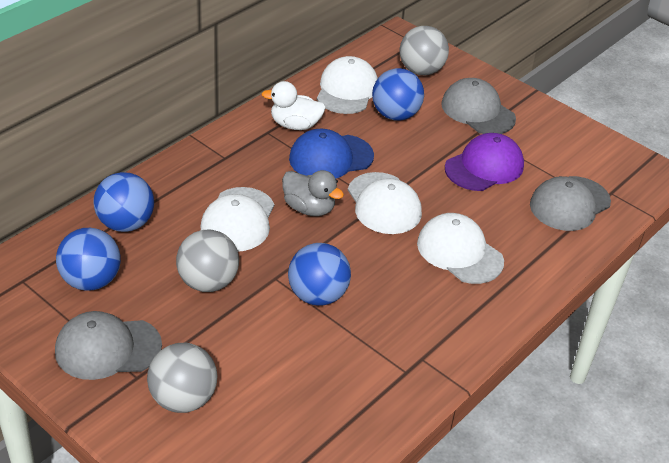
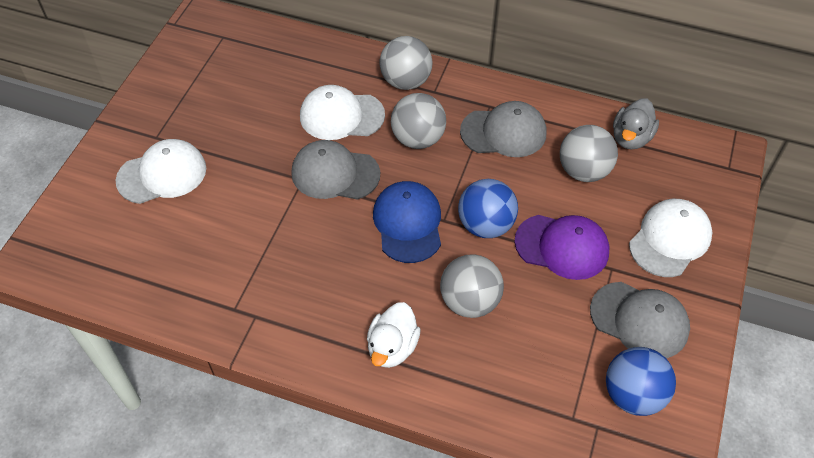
blue ball: 4 -> 2
grey ball: 3 -> 4
white cap: 4 -> 3

